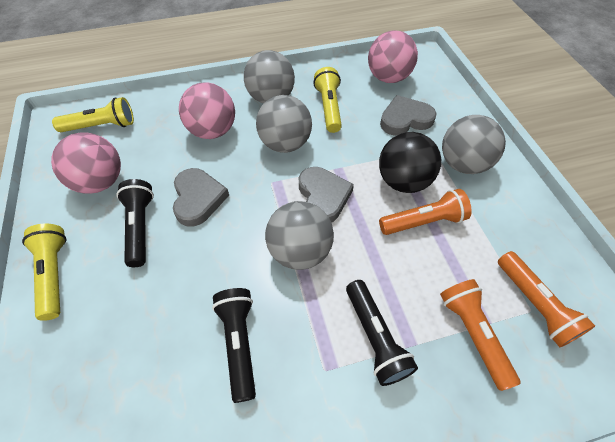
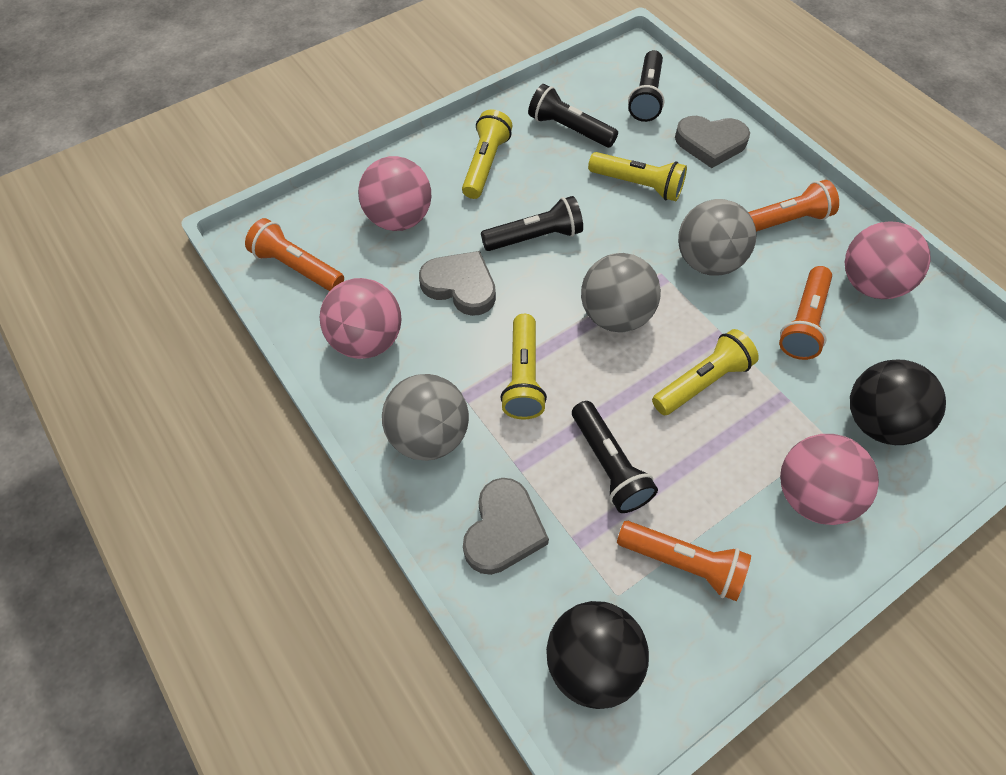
black ball: 1 -> 2
black flashlight: 3 -> 4
grey ball: 4 -> 3
orange flashlight: 3 -> 4
pink ball: 3 -> 4
yellow flashlight: 3 -> 4

